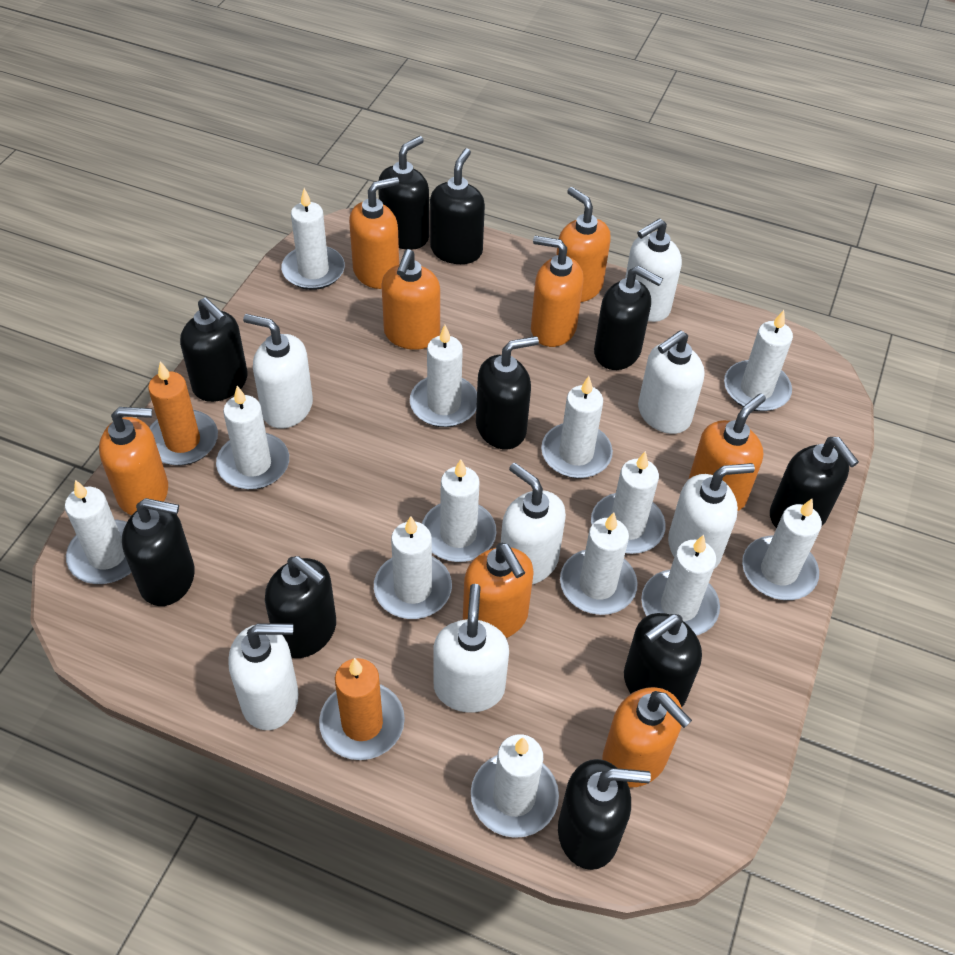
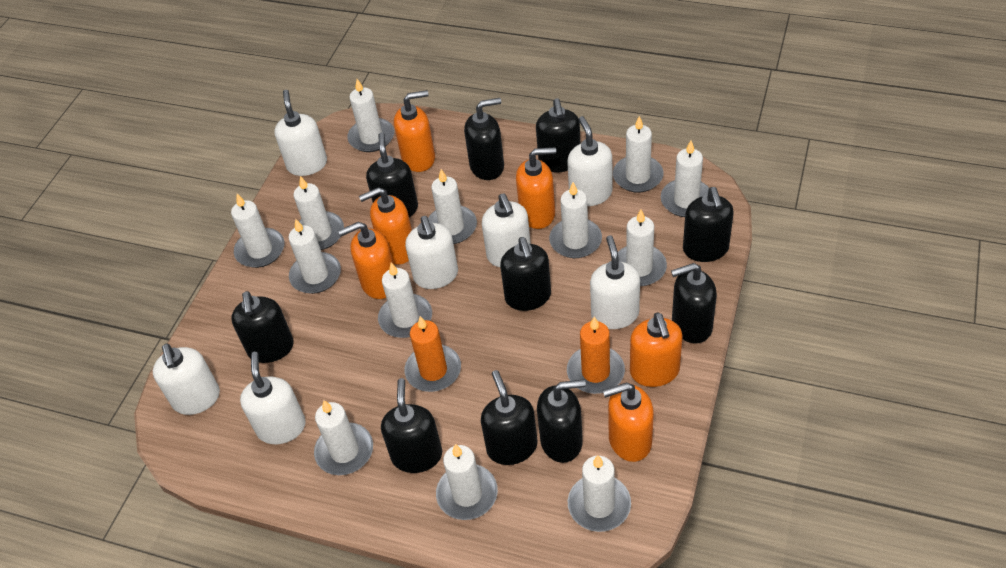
orange soap dispenser: 8 -> 6

